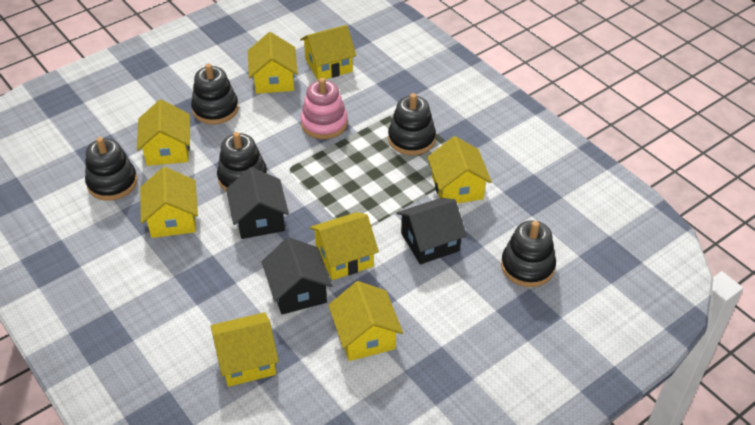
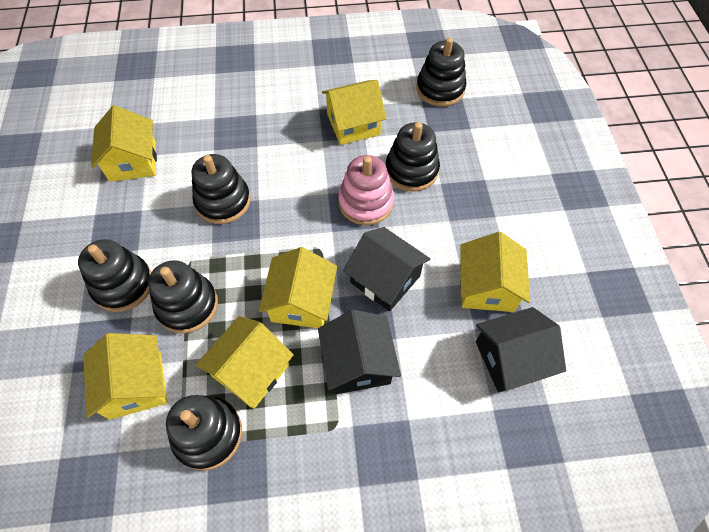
black stacking toy: 5 -> 6
yellow house: 8 -> 6

